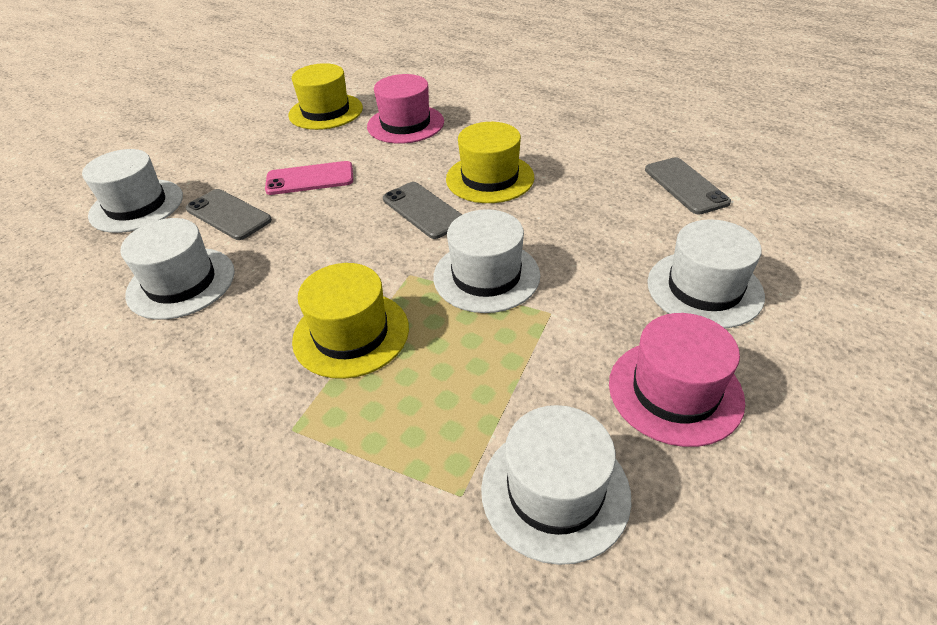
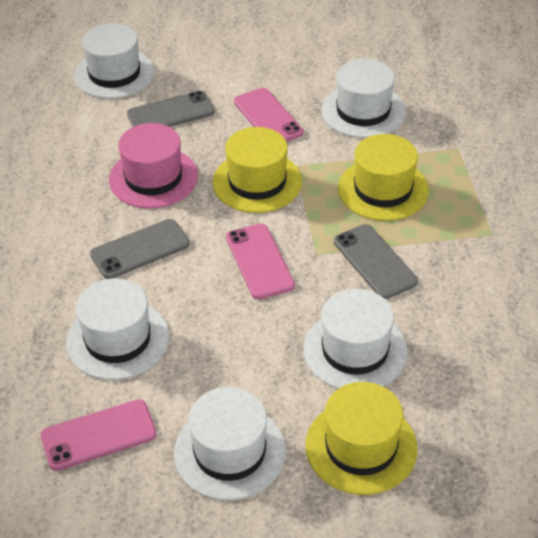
pink hat: 2 -> 1
pink phone: 1 -> 3

